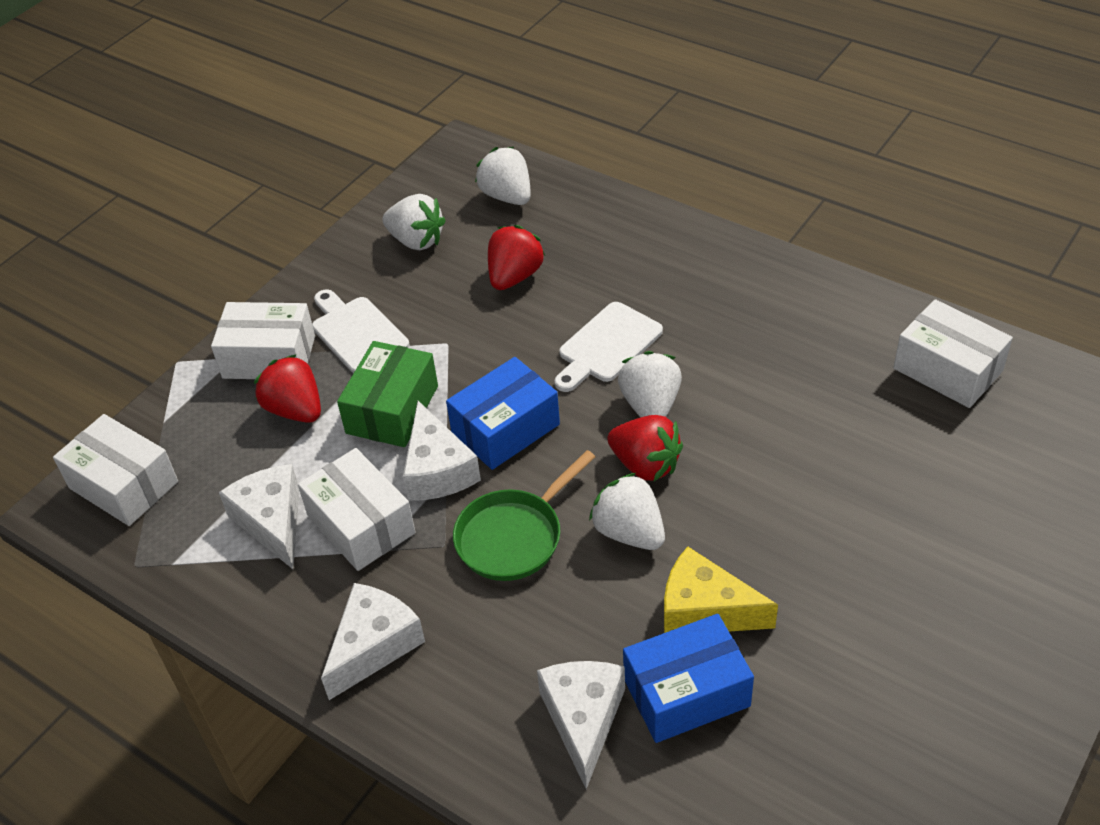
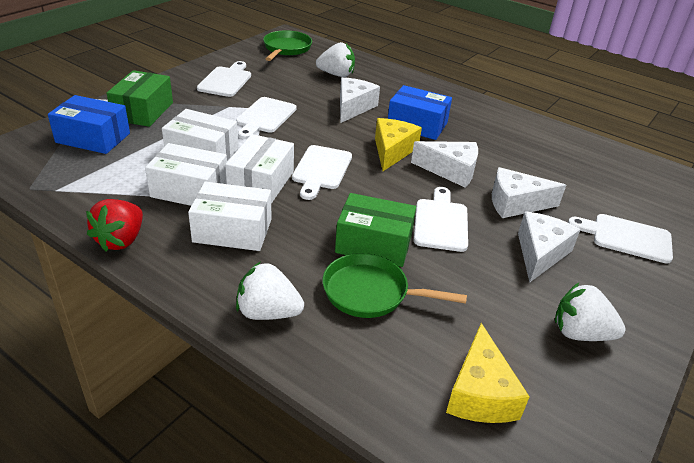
green box: 1 -> 2
green pan: 1 -> 2
red strawberry: 3 -> 1
white cutting board: 2 -> 5
white strawberry: 4 -> 3
yellow cheese: 1 -> 2

